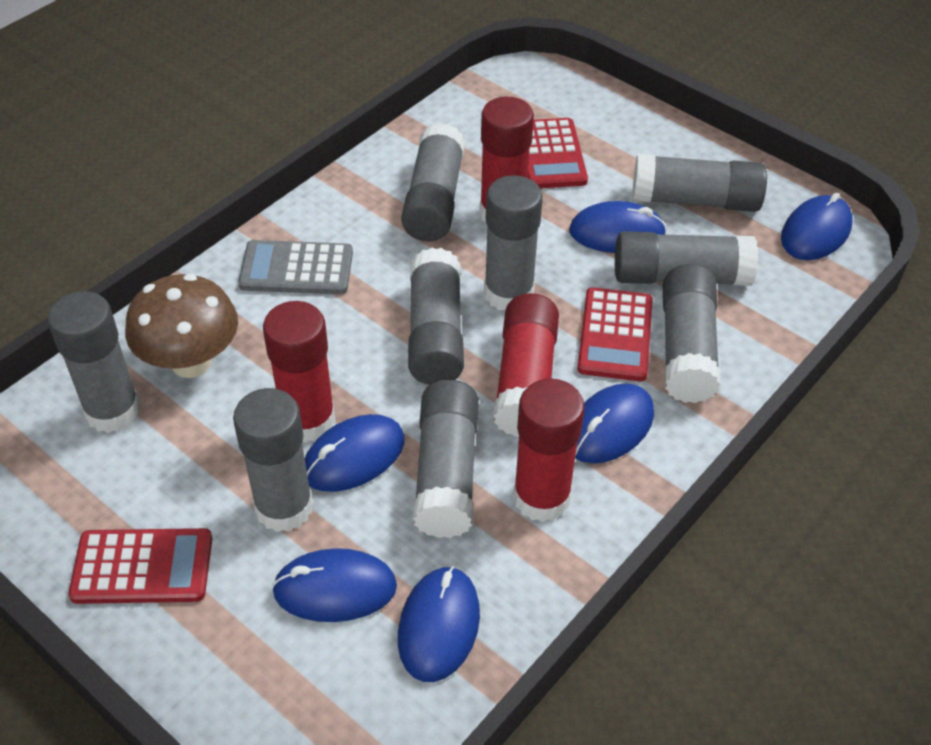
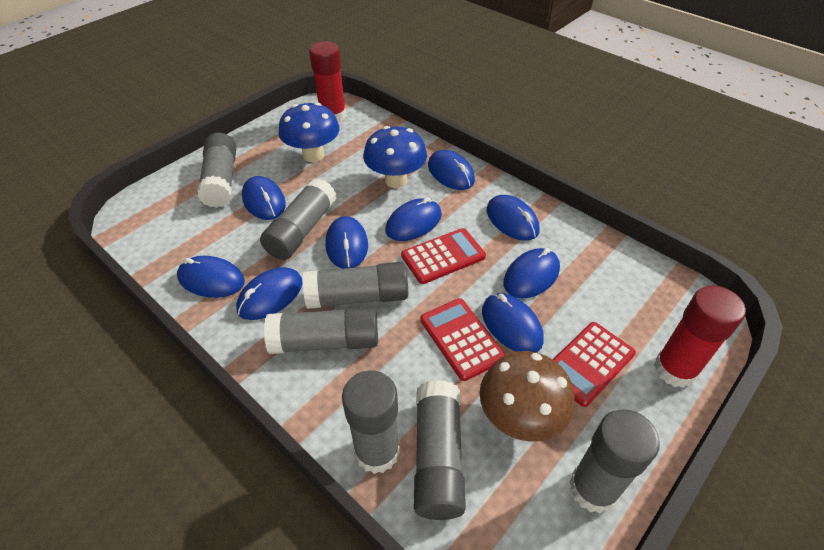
blue mouse: 6 -> 9
blue mushroom: 0 -> 2
grey calculator: 1 -> 0
grey glue stick: 9 -> 7
red glue stick: 4 -> 2

